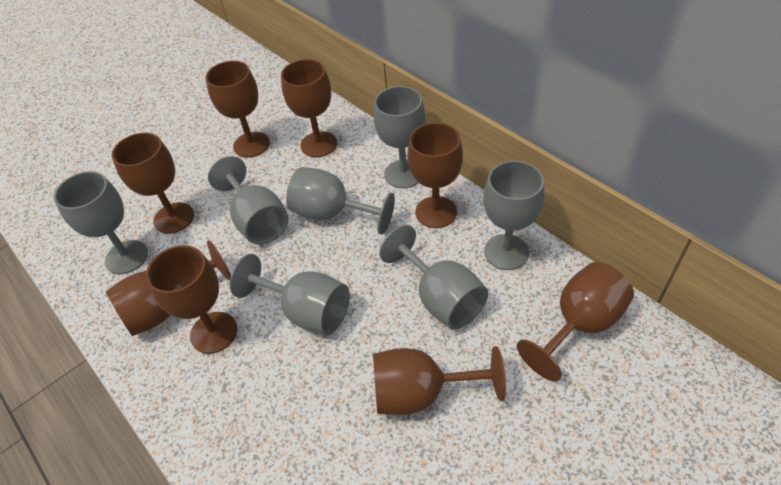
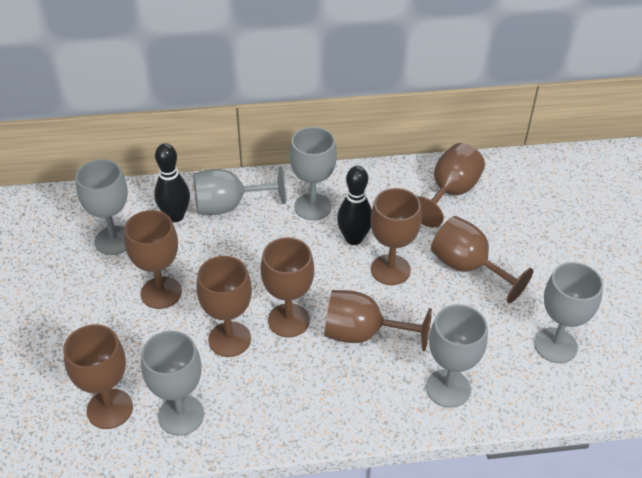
black bowling pin: 0 -> 2
grey goblet: 7 -> 6

